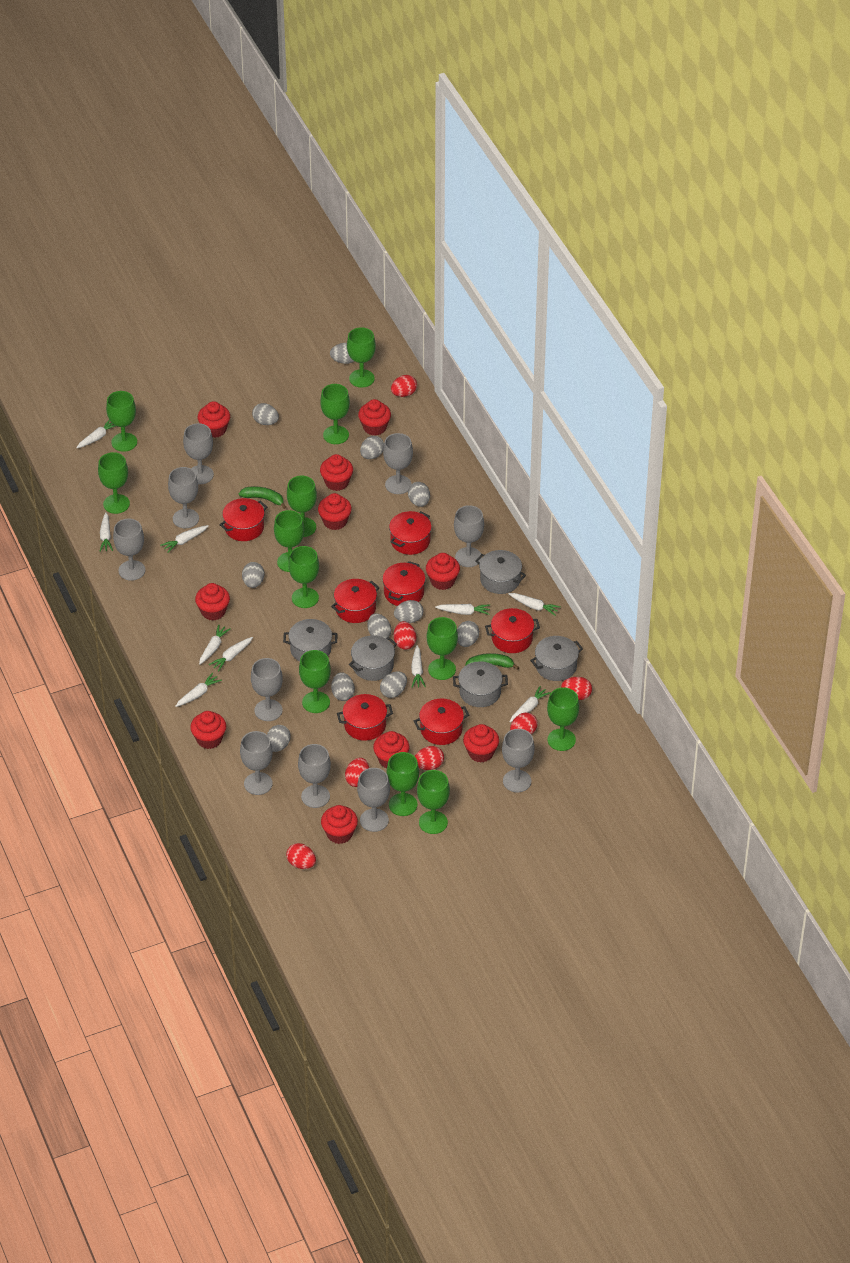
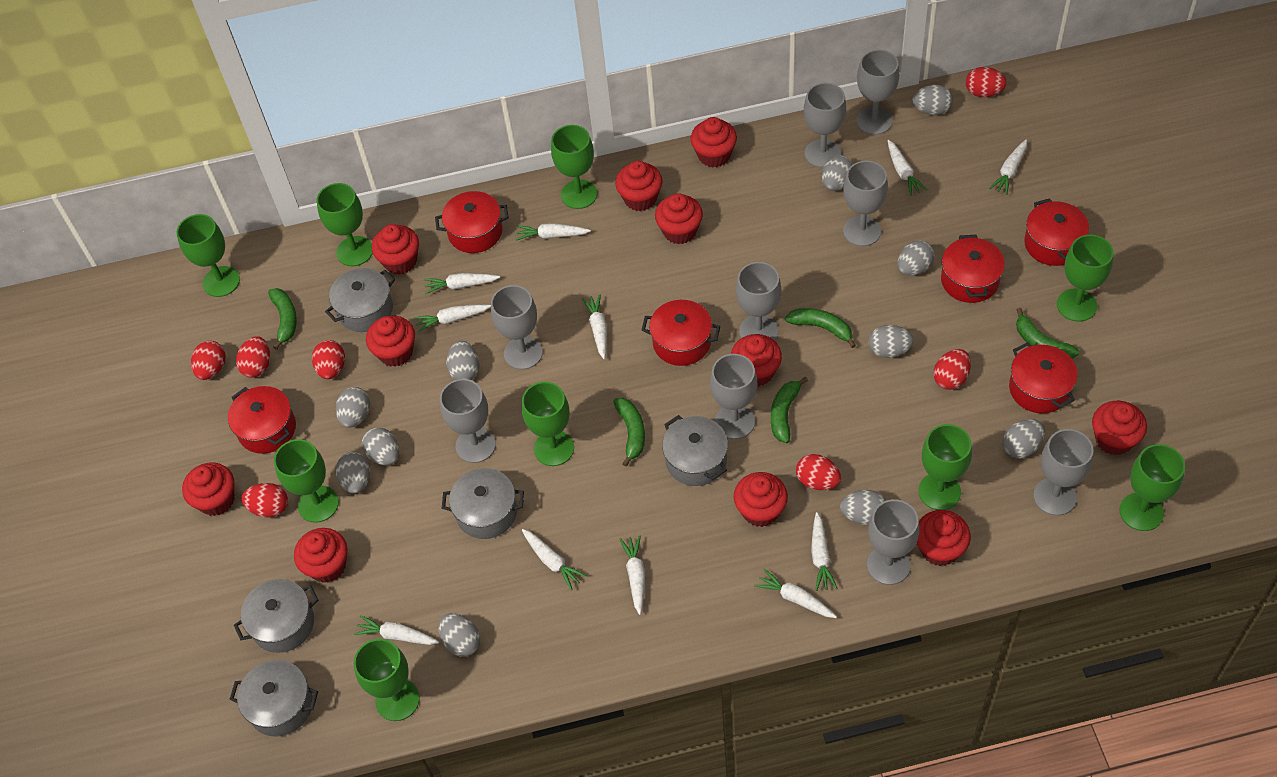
green banana: 2 -> 5
green goblet: 12 -> 9
grey goblet: 10 -> 9
red cupcake: 10 -> 11
red pot: 7 -> 6
white carrot: 10 -> 11

